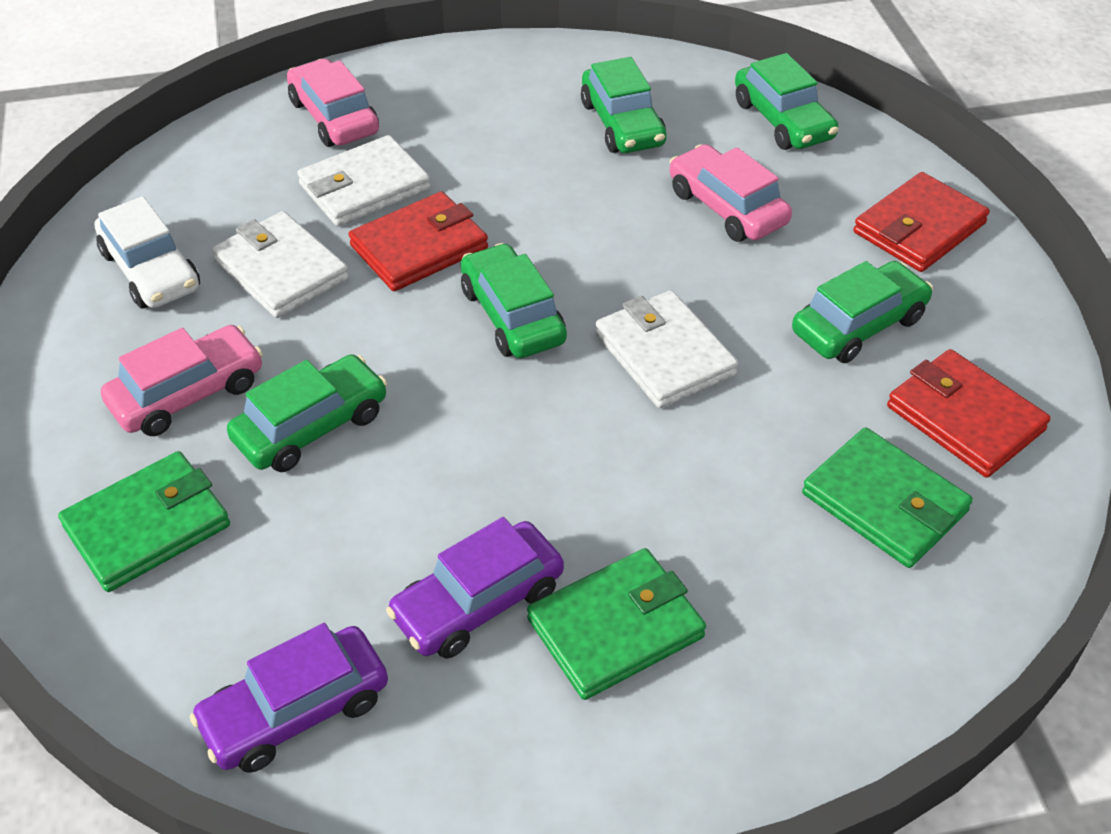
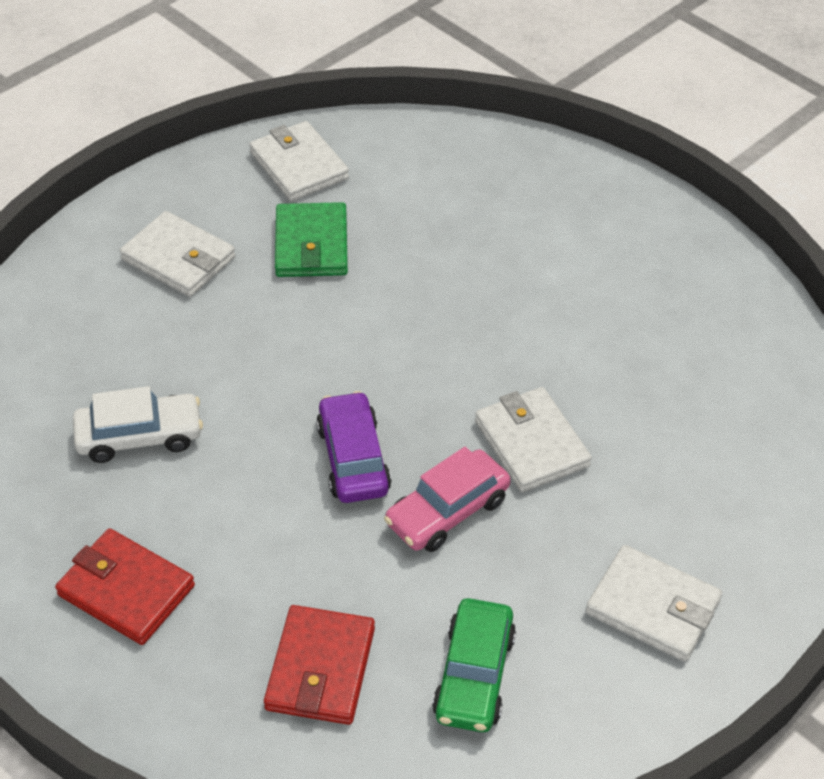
green car: 5 -> 1
green wallet: 3 -> 1
pink car: 3 -> 1
purple car: 2 -> 1
red wallet: 3 -> 2
white wallet: 3 -> 4

